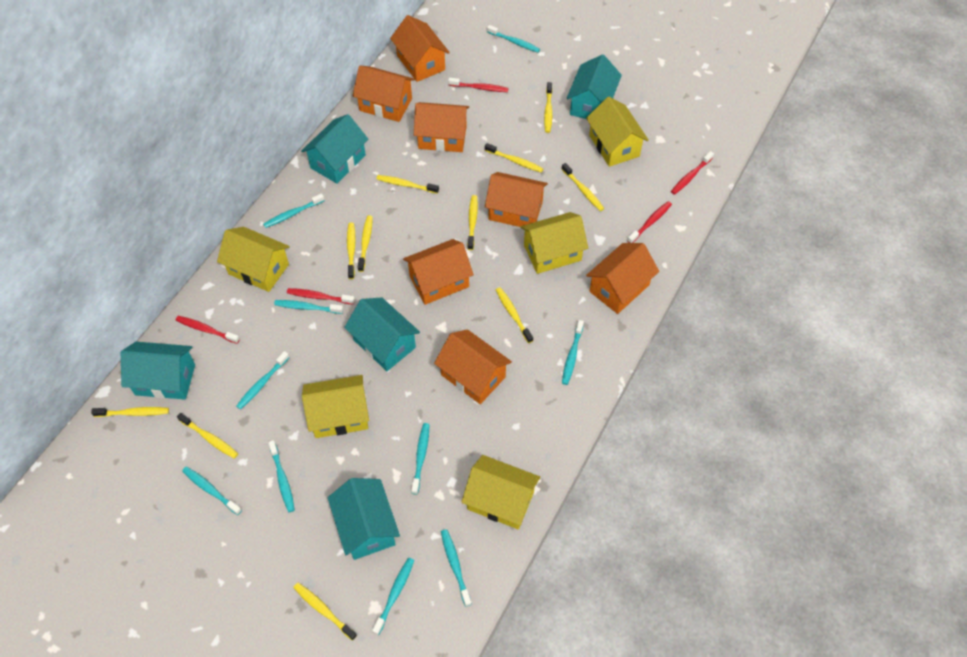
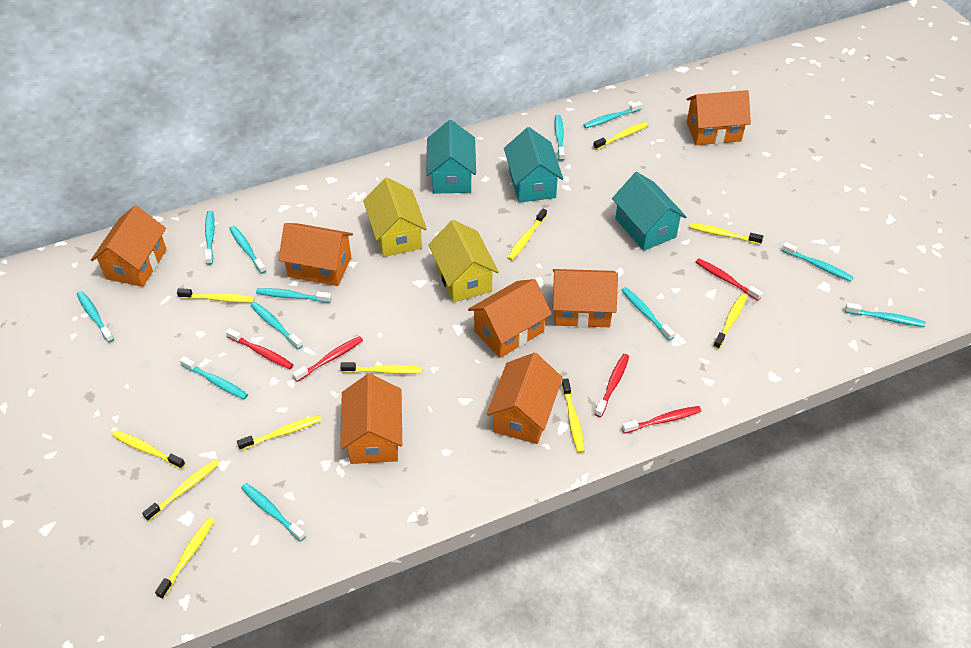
turquoise house: 5 -> 3
turquoise toothbrush: 10 -> 12
yellow house: 5 -> 2

